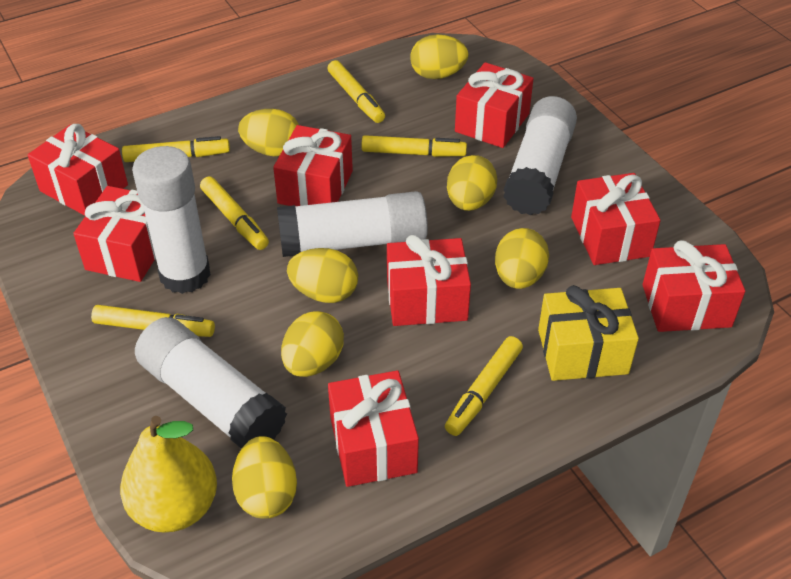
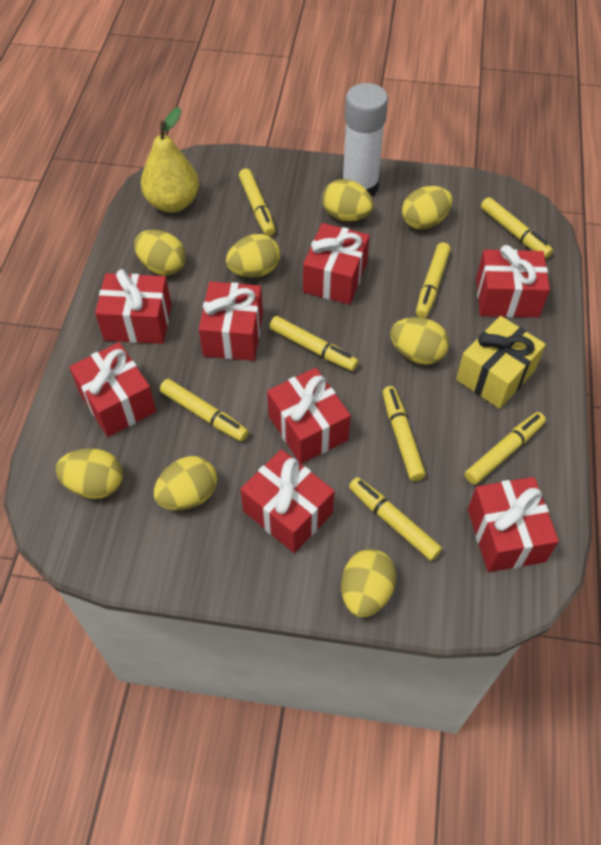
white glue stick: 4 -> 1
yellow egg: 7 -> 8
yellow marker: 6 -> 8

